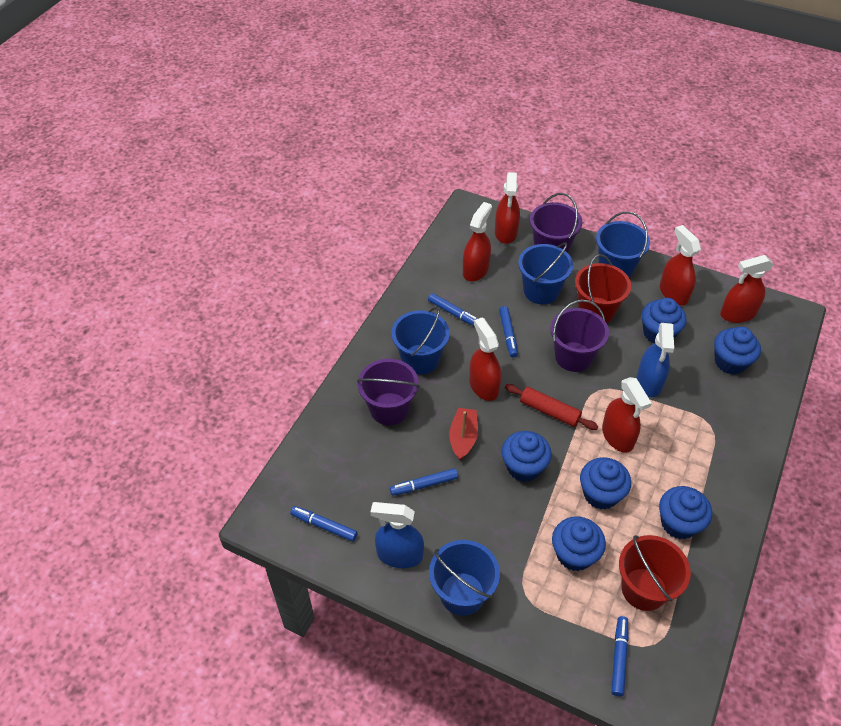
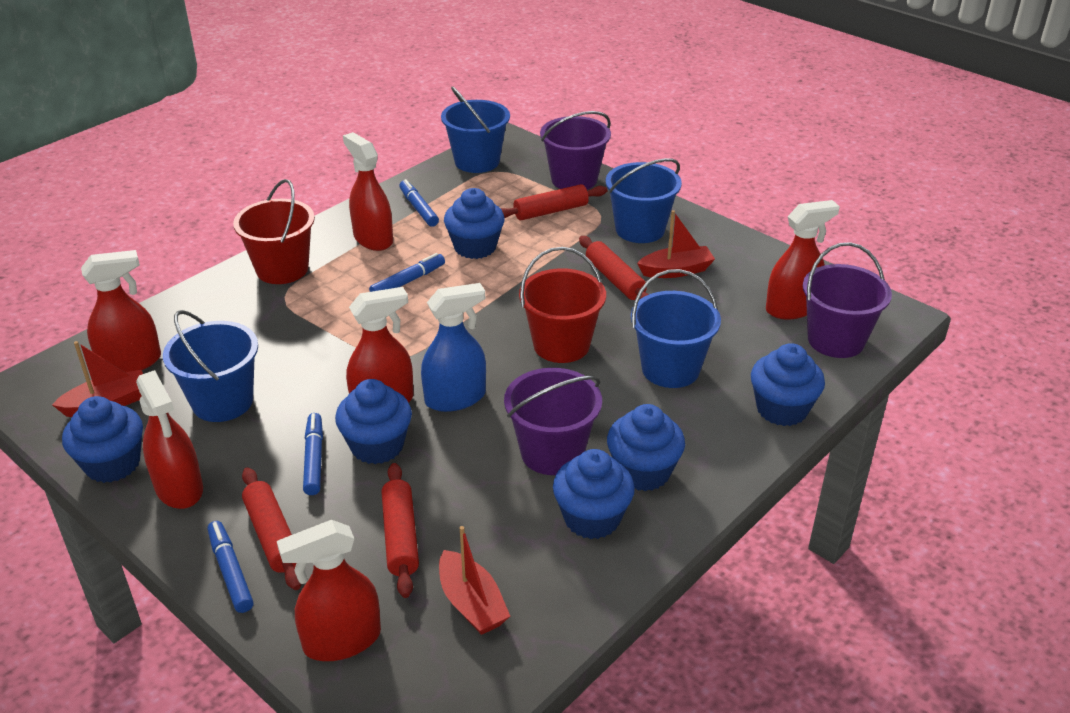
blue marker: 5 -> 4
blue spray bottle: 2 -> 1
red boat: 1 -> 3
red rolling pin: 1 -> 4

